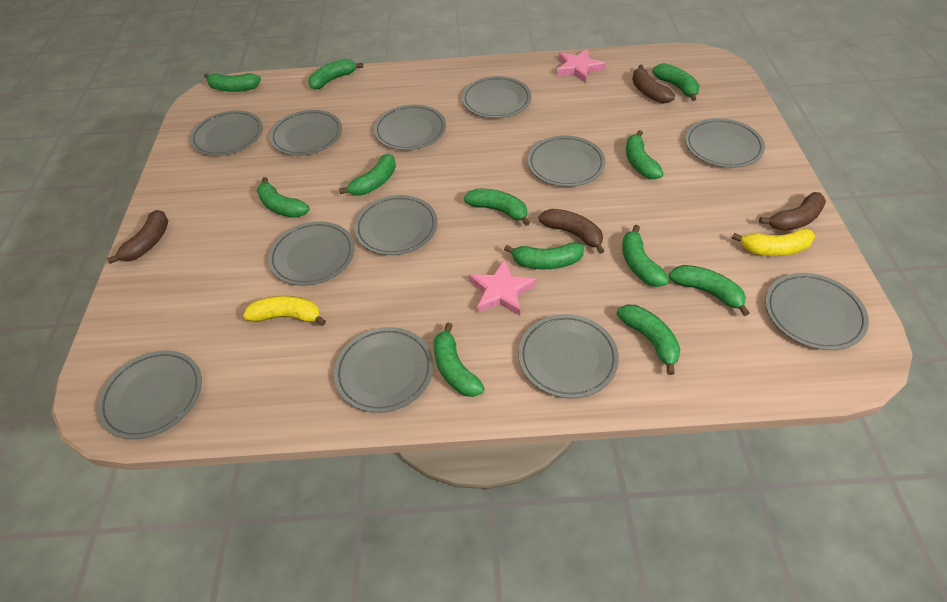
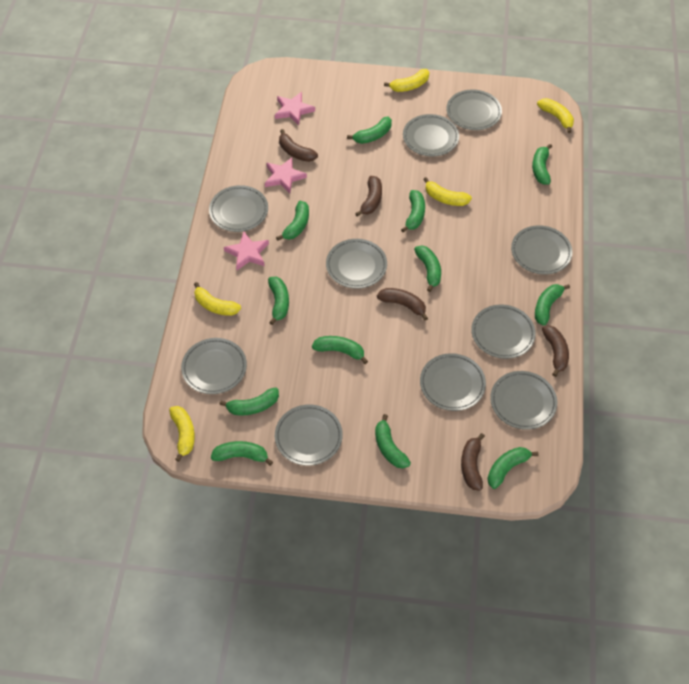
brown banana: 4 -> 5
grey plate: 12 -> 10
pink star: 2 -> 3
yellow banana: 2 -> 5

